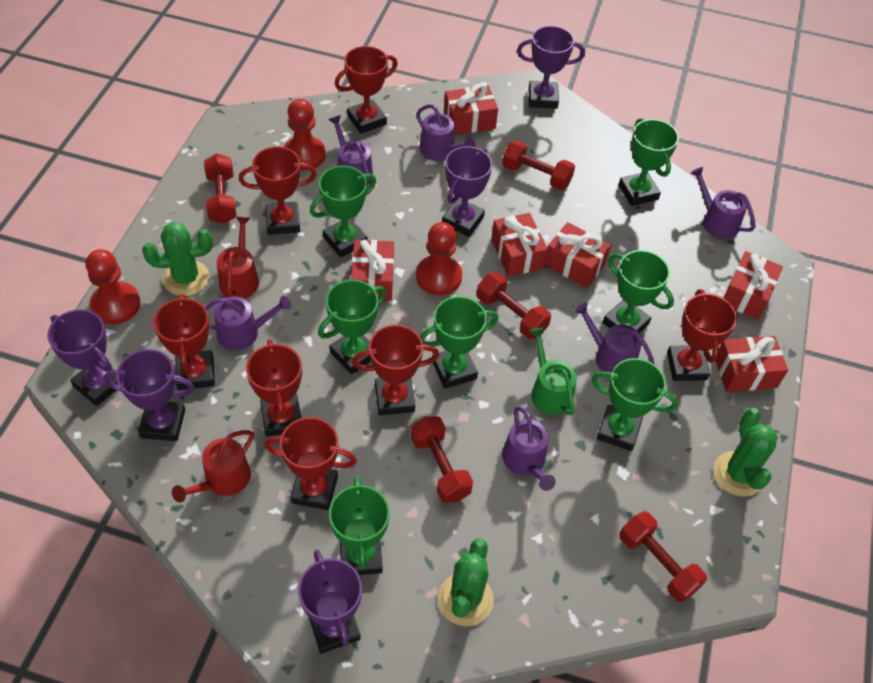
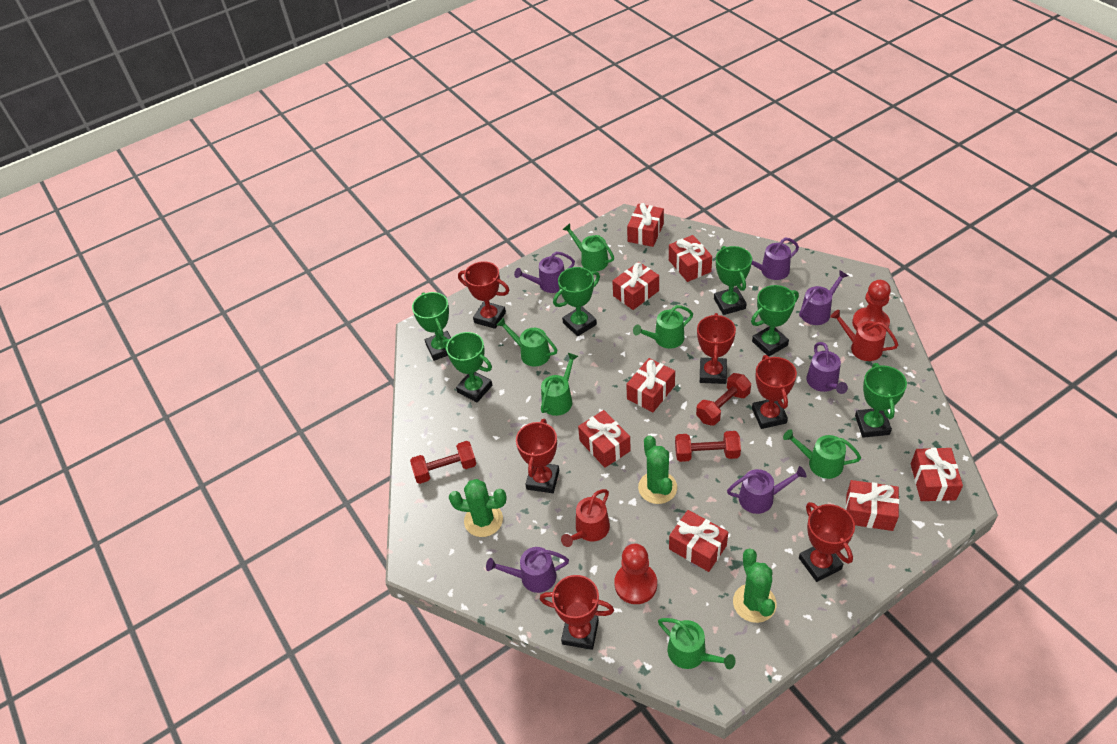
green trophy: 7 -> 6
green watering can: 1 -> 6
purple trophy: 5 -> 0
red dumbbell: 5 -> 3
red gift: 6 -> 8
red pawn: 3 -> 2
red trophy: 7 -> 6

